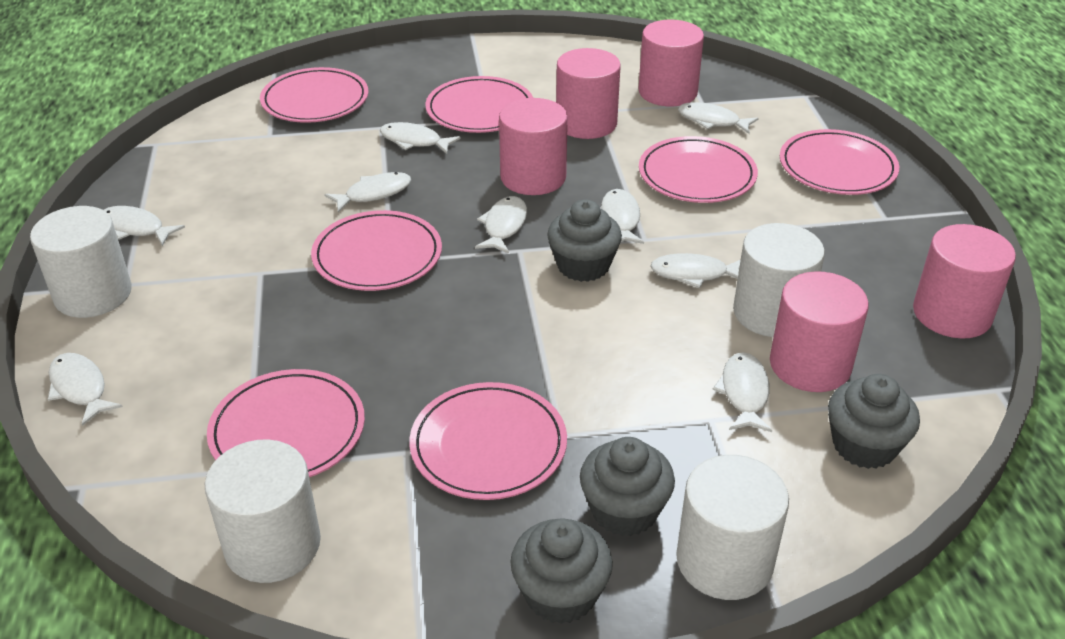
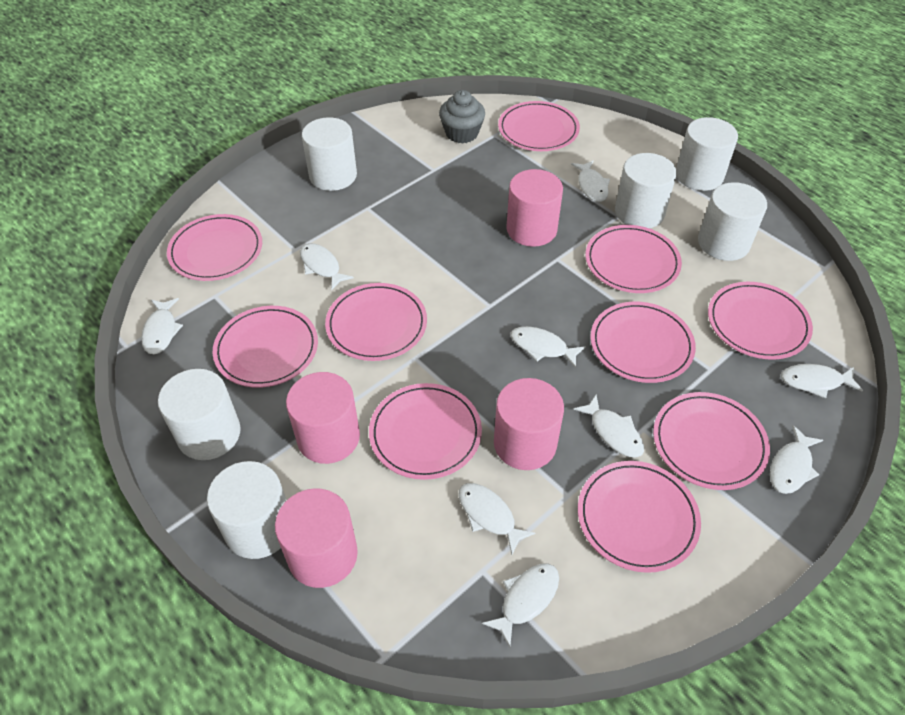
grey cupcake: 4 -> 1
pink cylinder: 5 -> 4
pink plate: 7 -> 10
white cylinder: 4 -> 6

